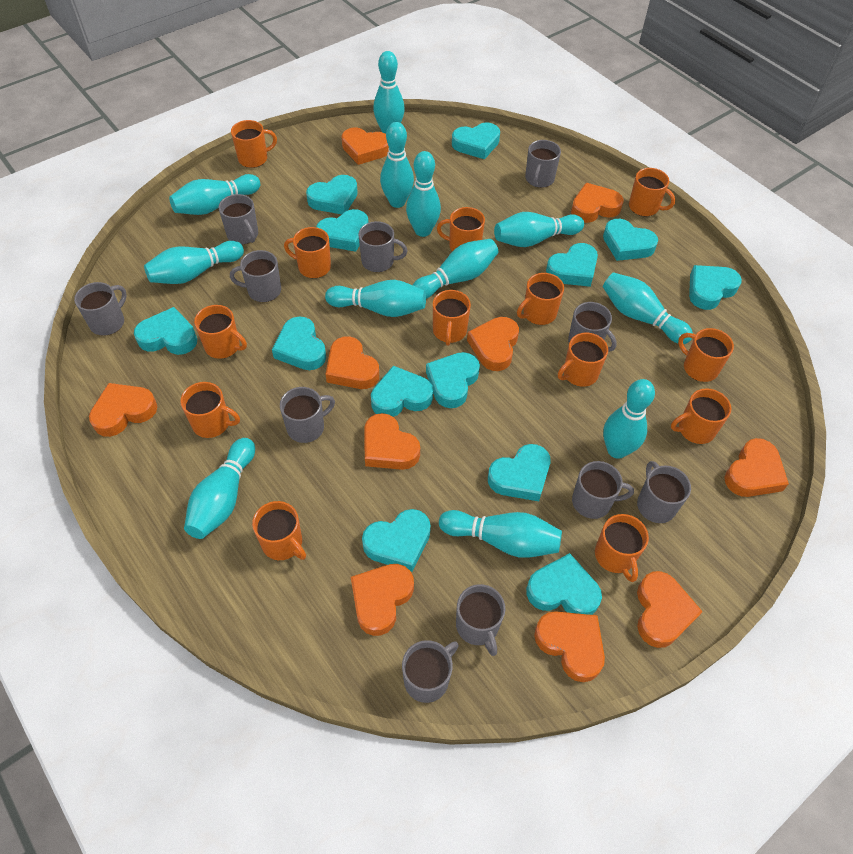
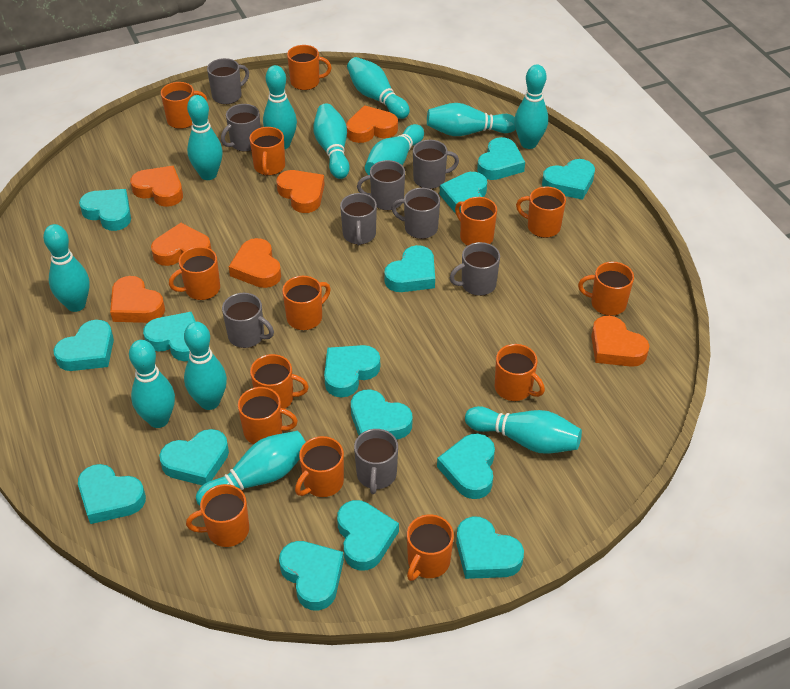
grey mug: 11 -> 9
orange heart: 10 -> 7
orange mug: 13 -> 14
turquoise heart: 13 -> 15

